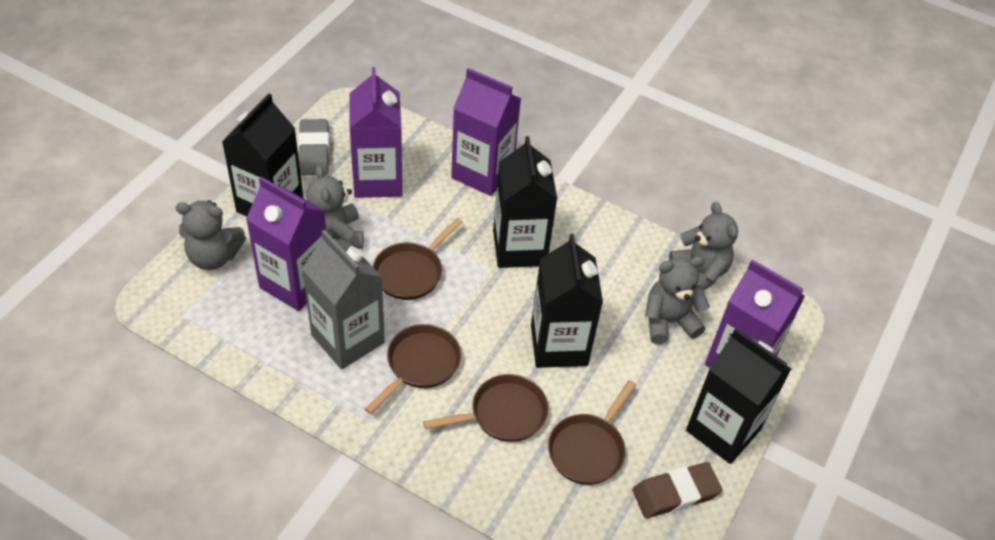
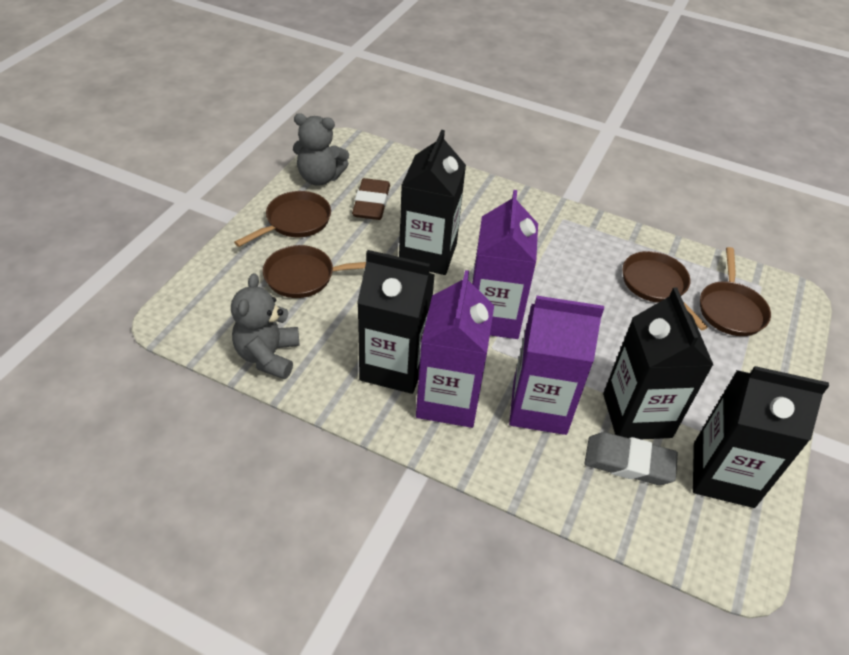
grey carton: 1 -> 0
grey teddy bear: 4 -> 2
purple carton: 4 -> 3

